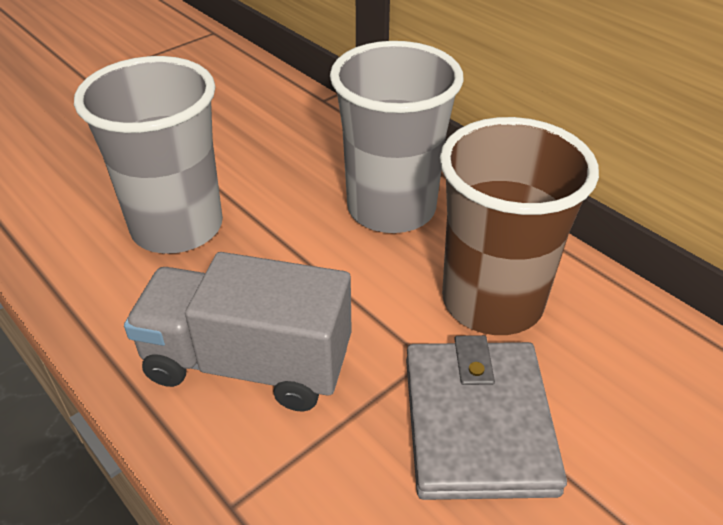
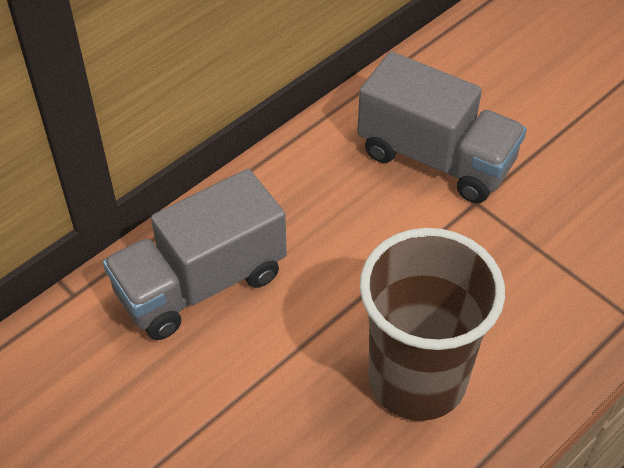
grey cup: 2 -> 0
grey truck: 1 -> 2
grey wallet: 1 -> 0

